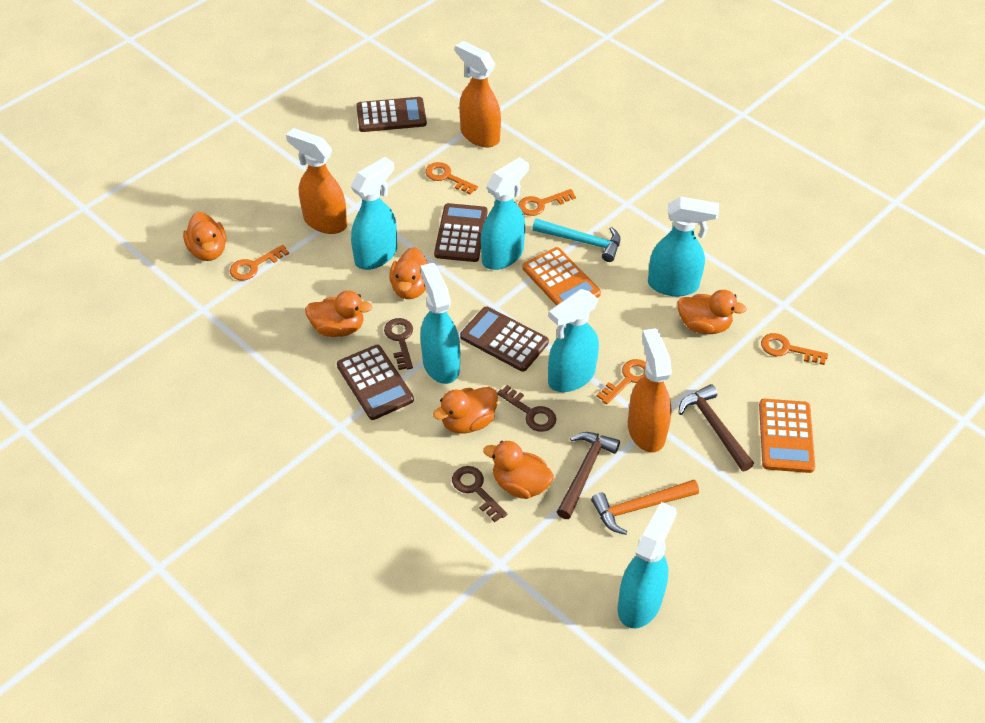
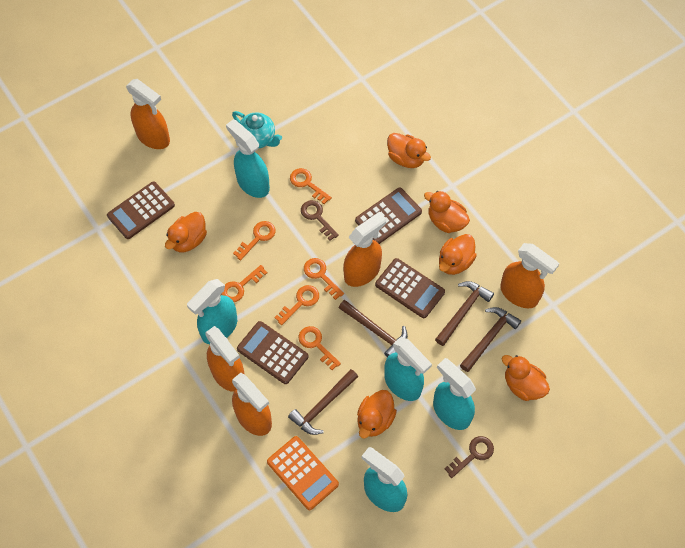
brown hammer: 2 -> 4
brown key: 3 -> 2
orange calculator: 2 -> 1
orange hammer: 1 -> 0
orange key: 5 -> 6
orange spray bottle: 3 -> 5
turquoise hammer: 1 -> 0
turquoise spray bottle: 6 -> 5
turquoise teapot: 0 -> 1

